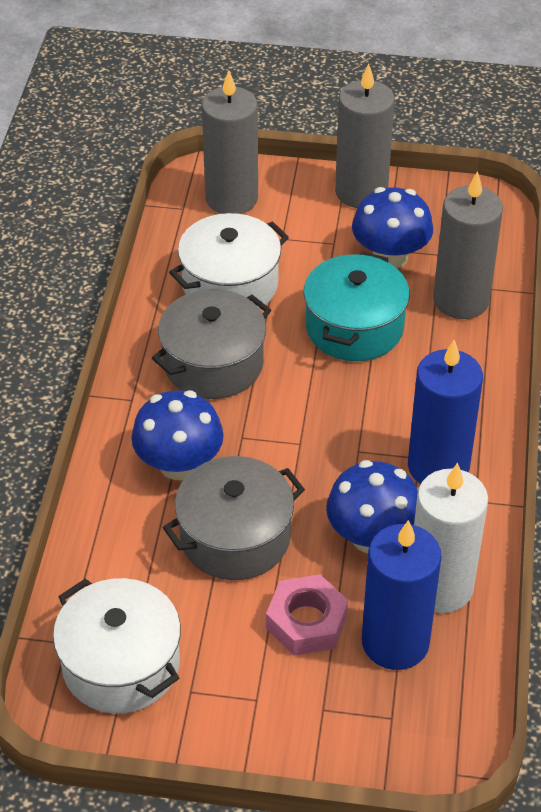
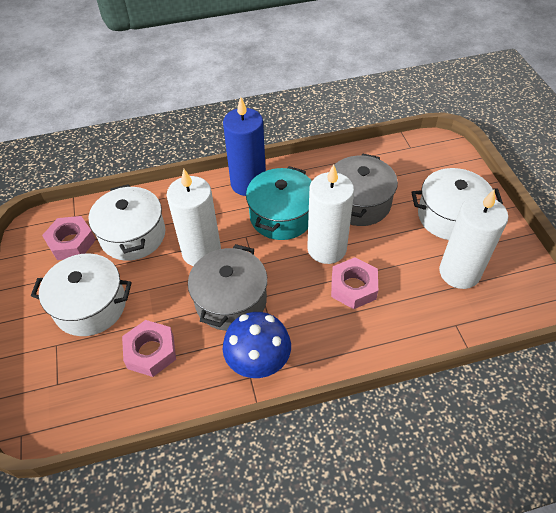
blue candle: 2 -> 1
blue mushroom: 3 -> 1
grey candle: 3 -> 0
pink nut: 1 -> 3
white candle: 1 -> 3
white pot: 2 -> 3

